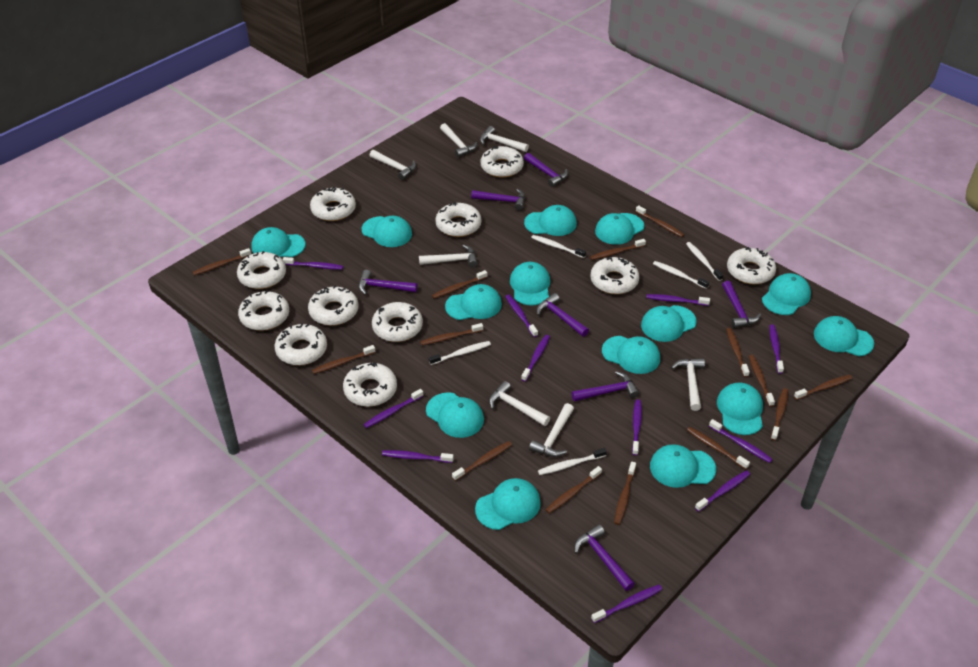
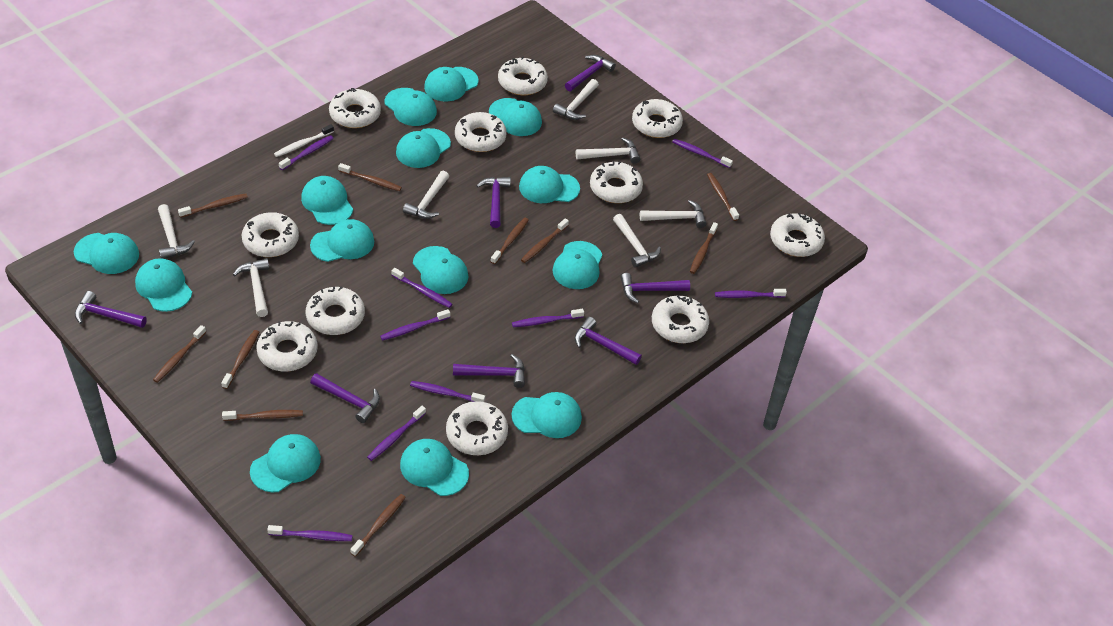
brown toothbrush: 14 -> 10
purple toothbrush: 11 -> 9
white toothbrush: 5 -> 1

